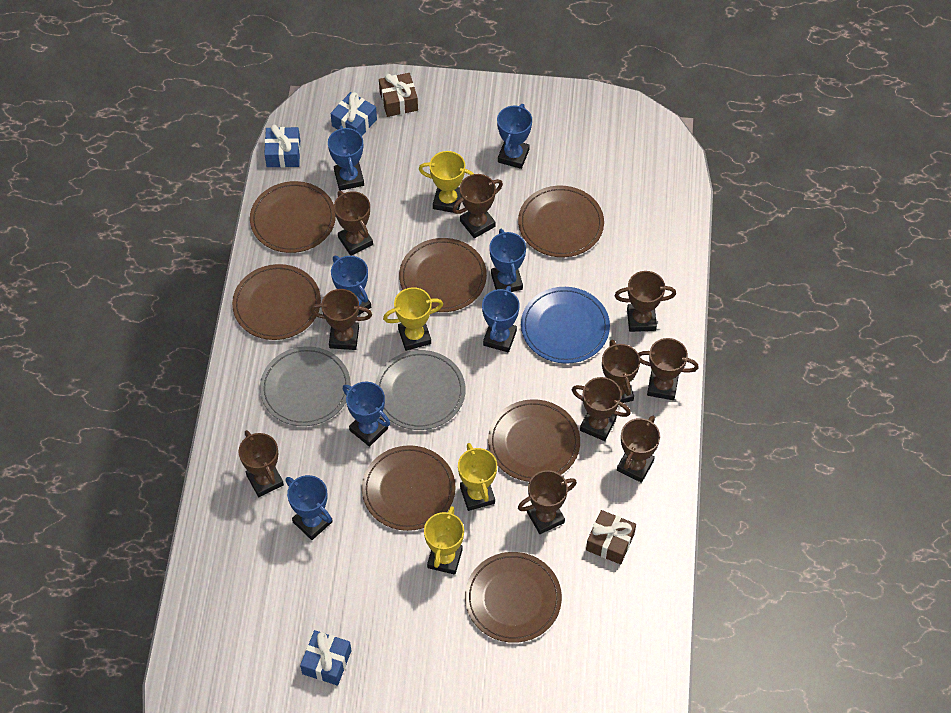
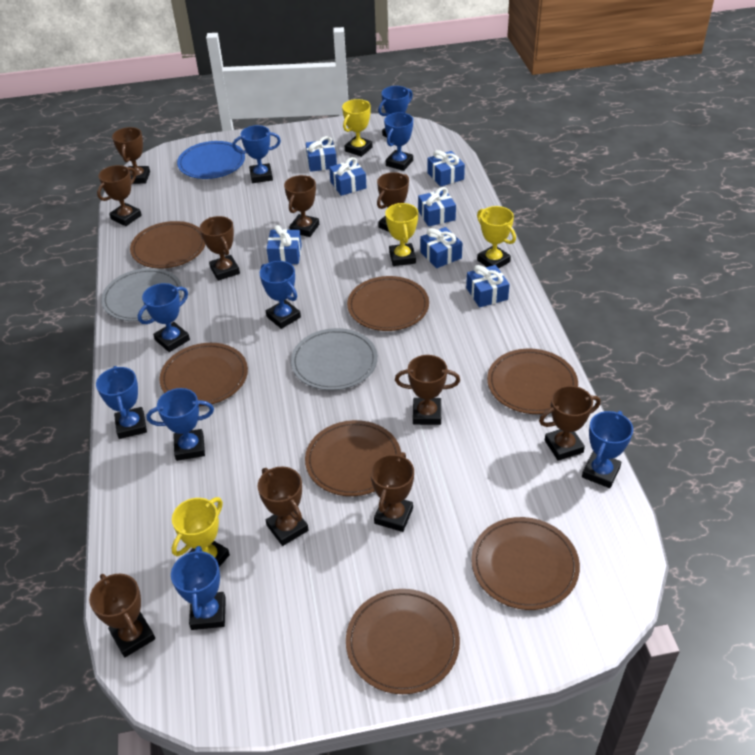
blue gift: 3 -> 7
blue trophy: 7 -> 9
brown gift: 2 -> 0

